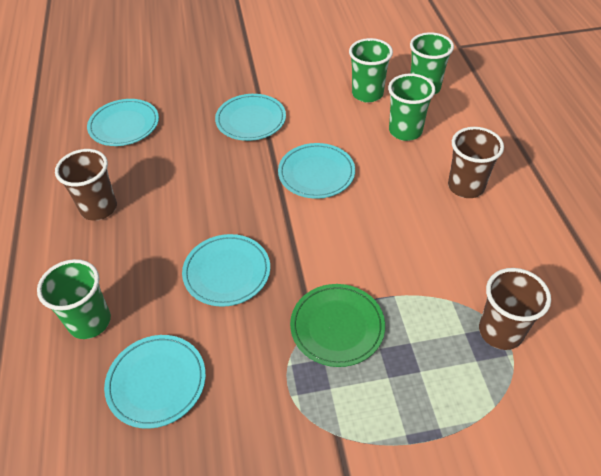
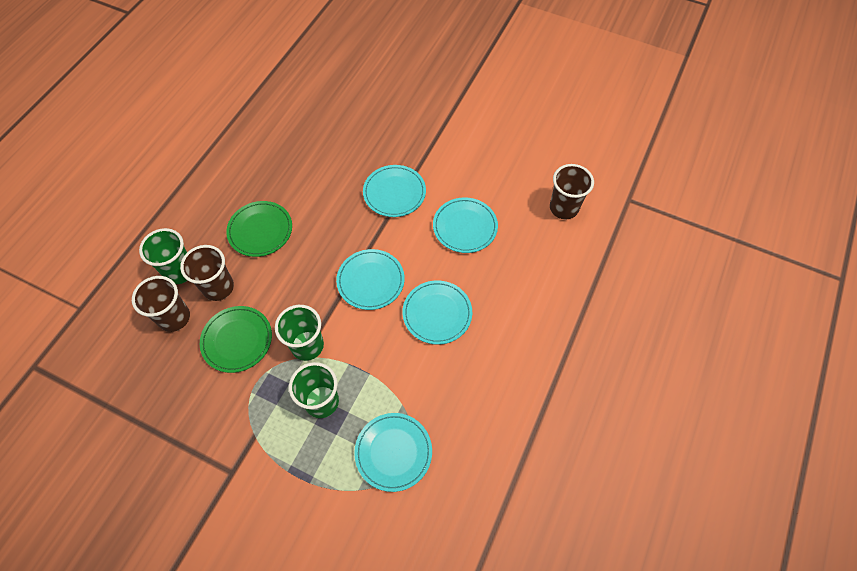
green cup: 4 -> 3
green plate: 1 -> 2

